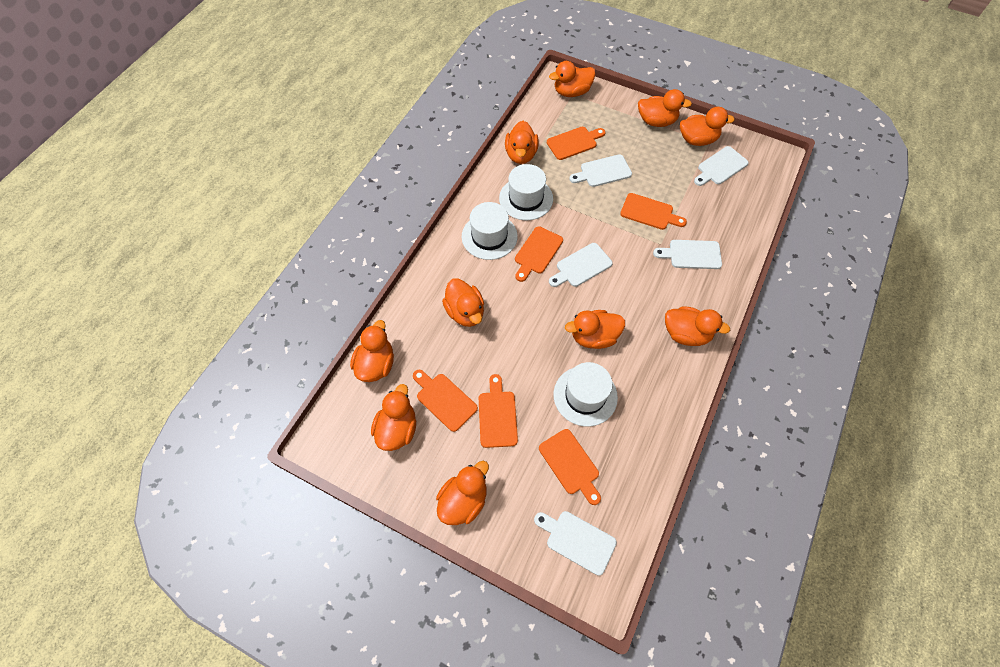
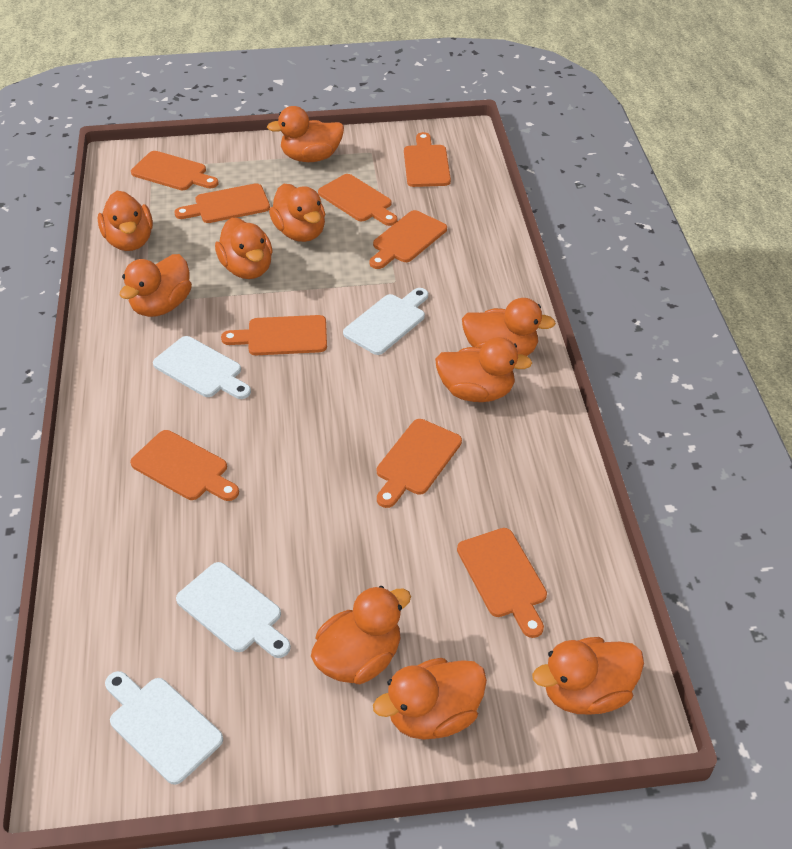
orange cutting board: 6 -> 9
white cutting board: 5 -> 4
white hat: 3 -> 0

